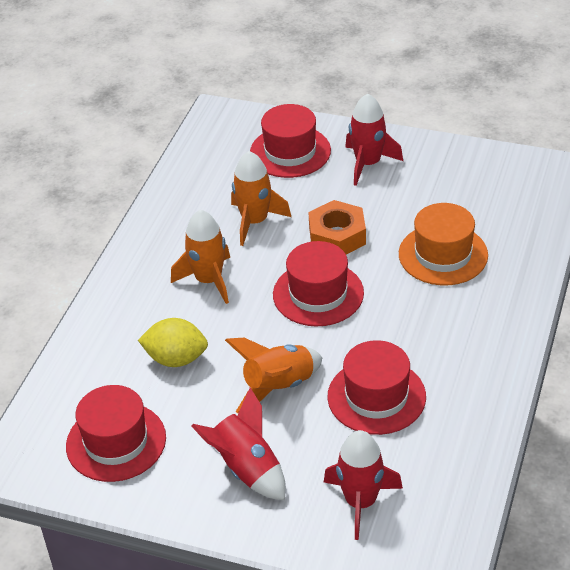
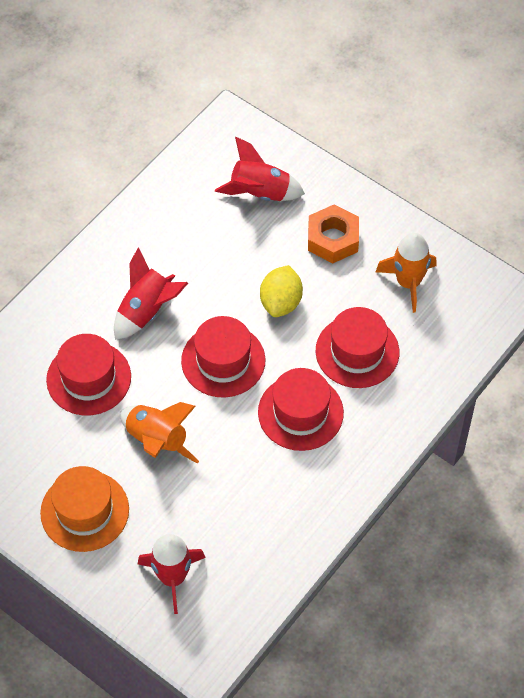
orange rocket: 3 -> 2

